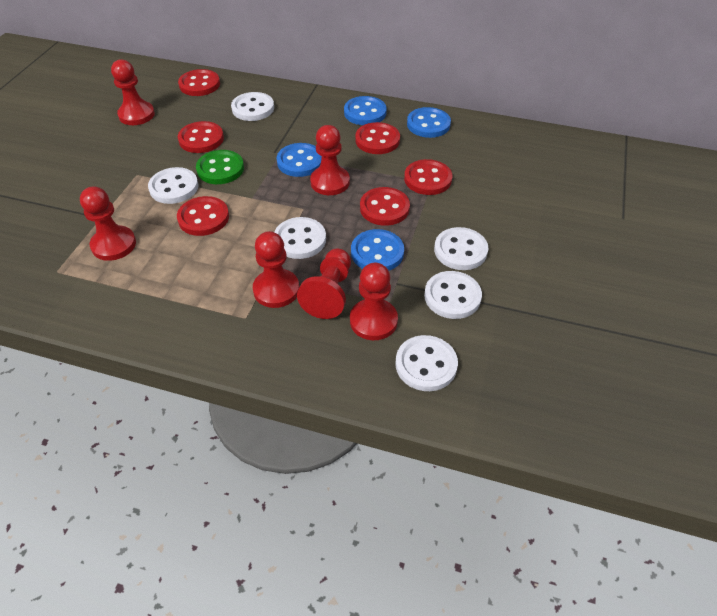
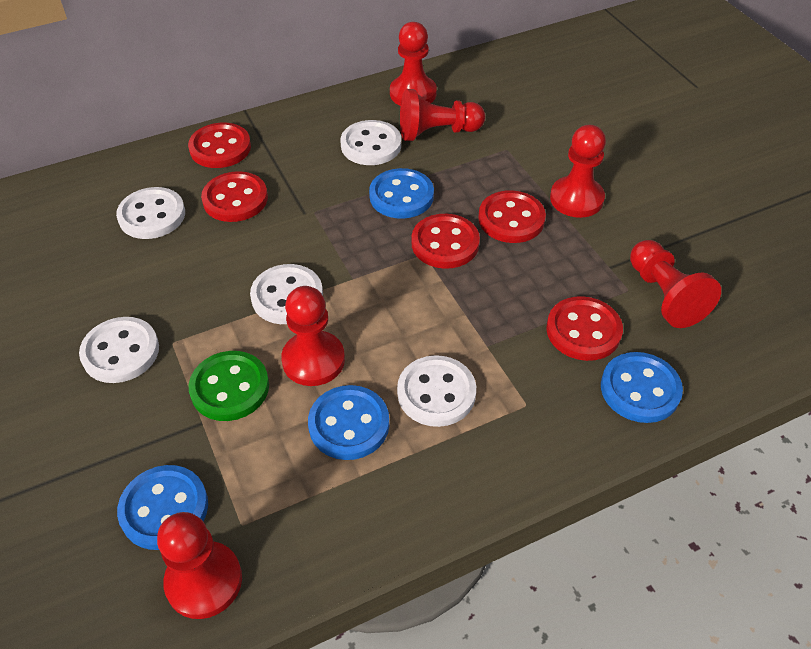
red button: 6 -> 5
white button: 6 -> 5

